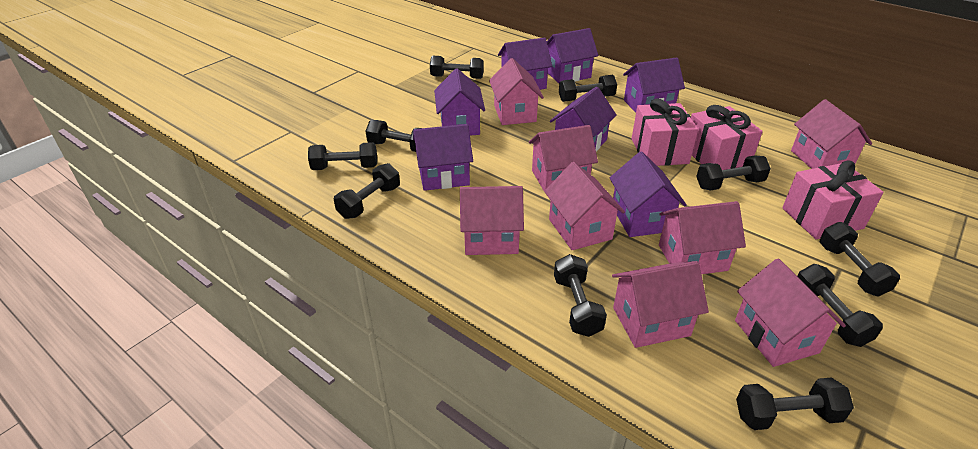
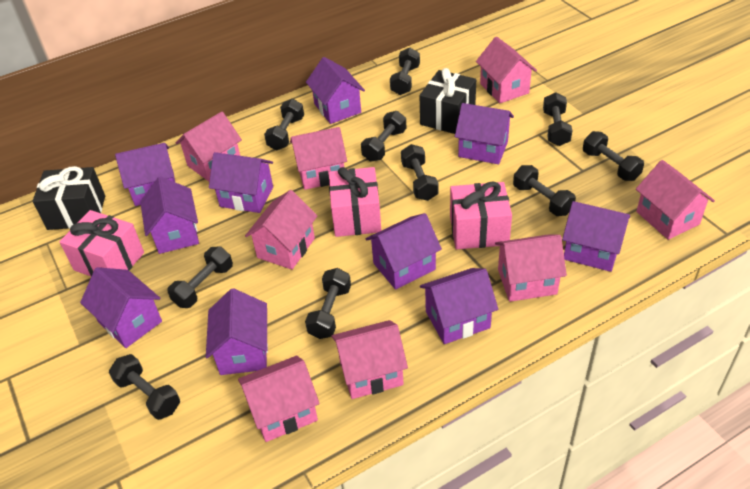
black gift: 0 -> 2
purple house: 7 -> 10

